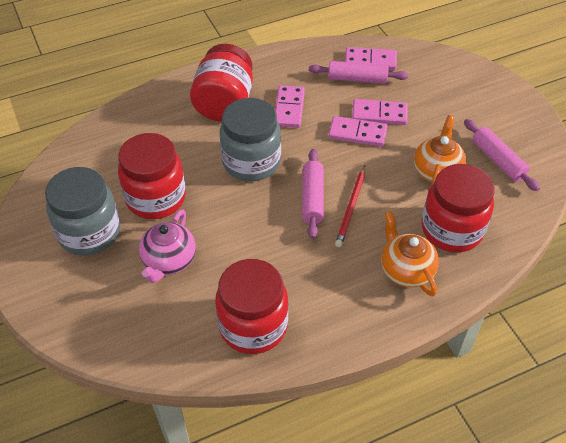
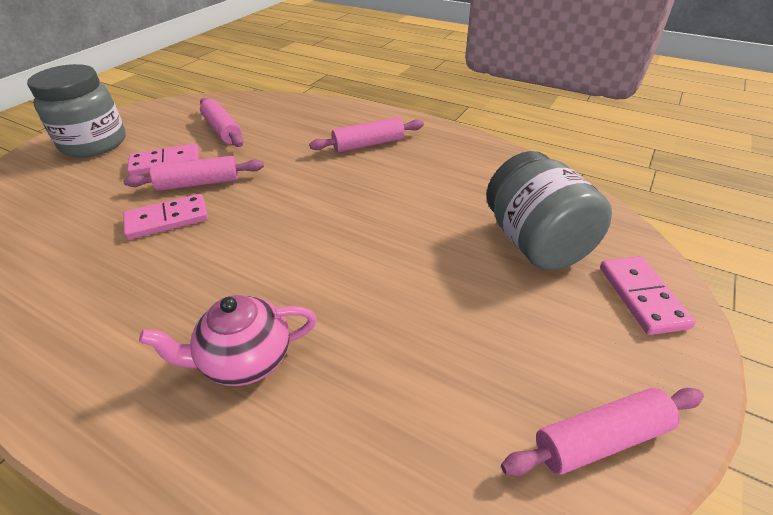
orange teapot: 2 -> 0
pink domino: 4 -> 3
pink rolling pin: 3 -> 4
red jar: 4 -> 0
red pencil: 1 -> 0

